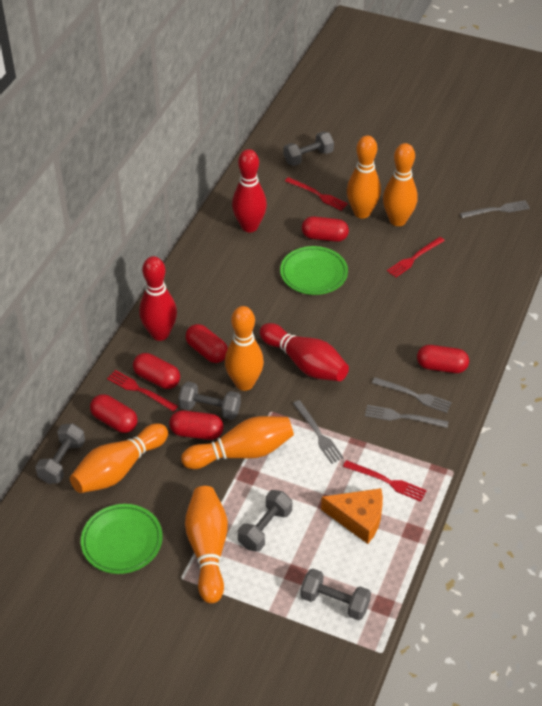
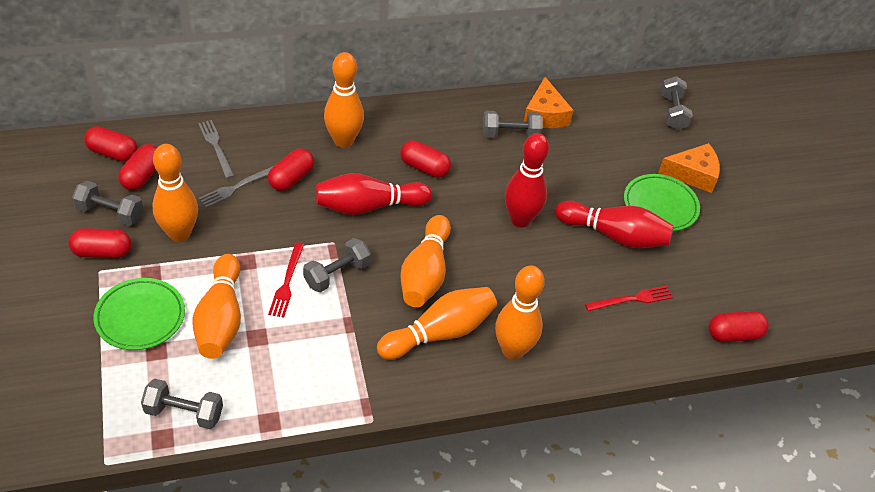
grey fork: 4 -> 2
orange cheese: 1 -> 2
red fork: 4 -> 2

